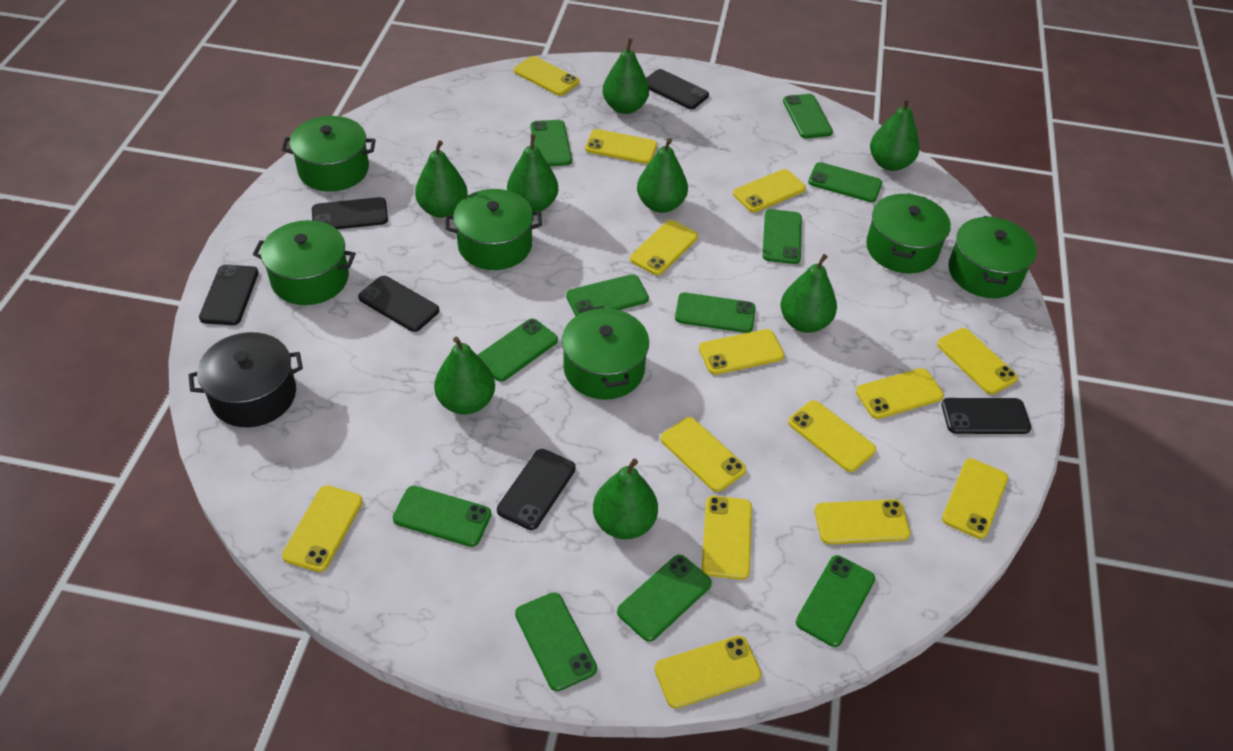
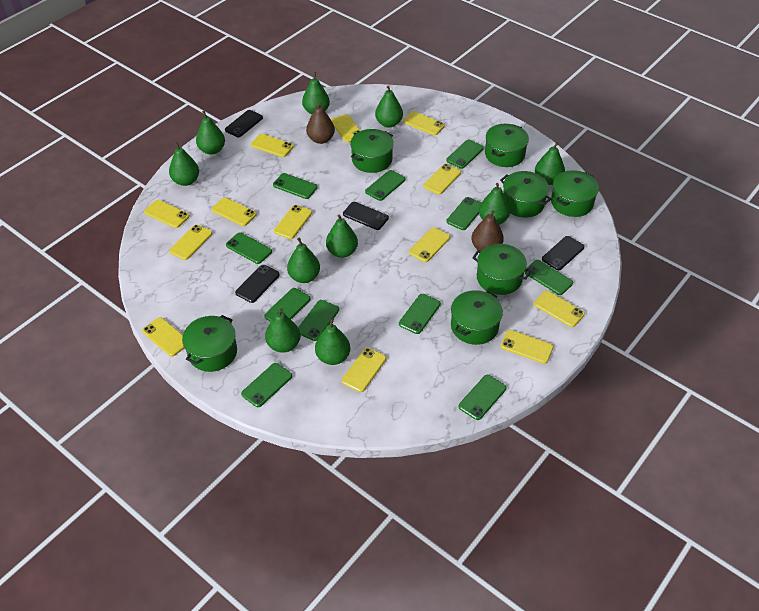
black phone: 6 -> 4
black pot: 1 -> 0
brown pear: 0 -> 2
green pear: 8 -> 10
green pot: 6 -> 7
yellow phone: 14 -> 13

